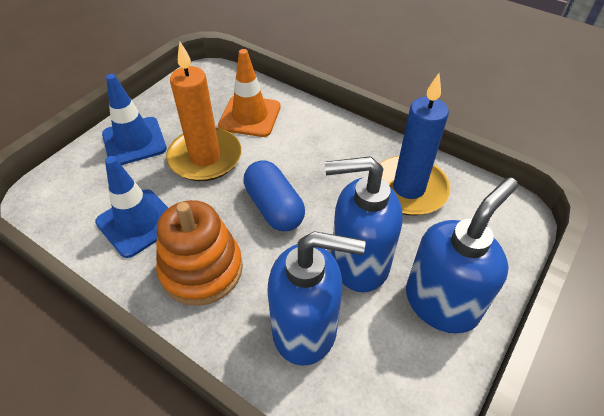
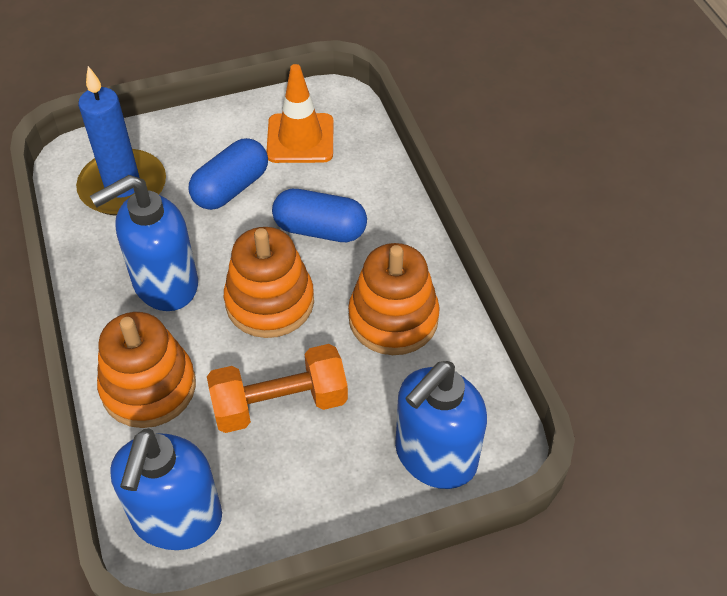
blue capsule: 1 -> 2
blue traffic cone: 2 -> 0
orange candle: 1 -> 0
orange dumbbell: 0 -> 1
orange stacking toy: 1 -> 3

